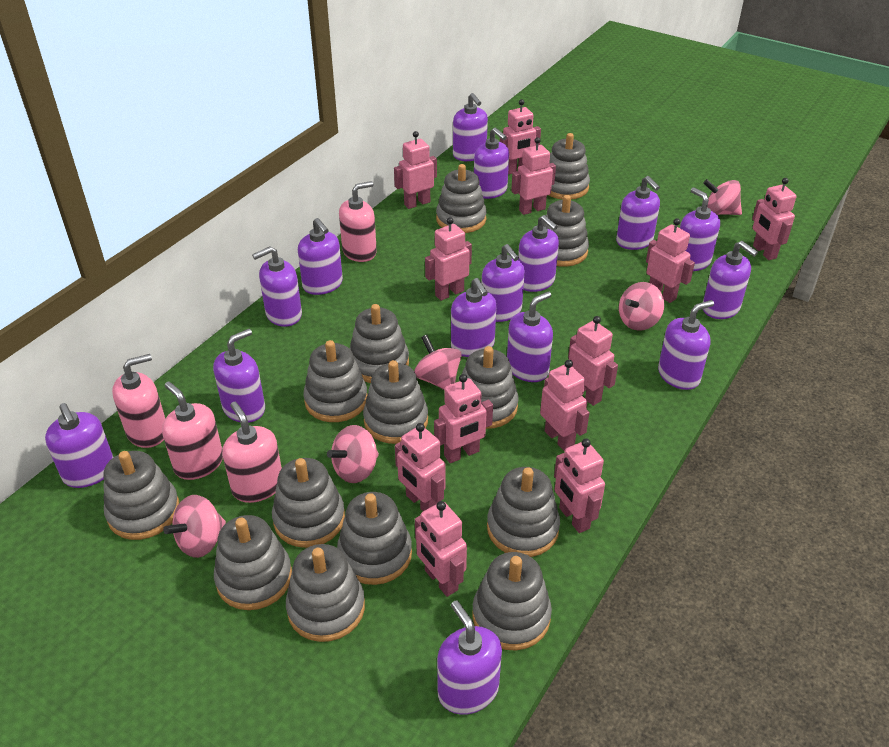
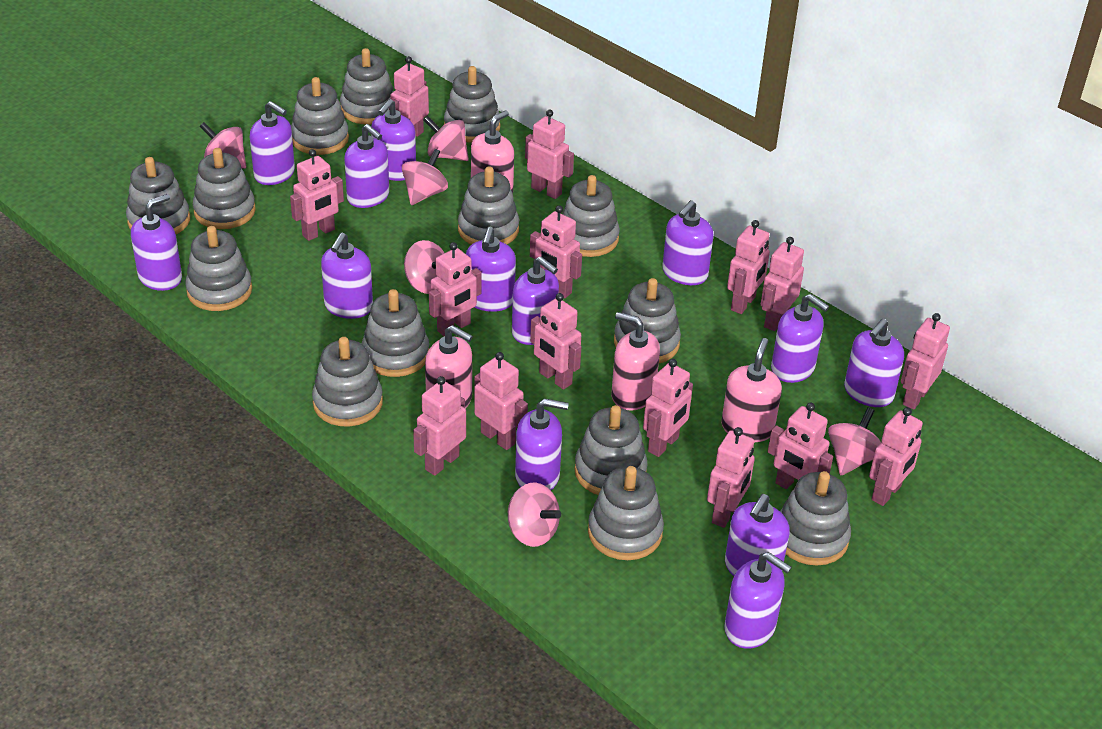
pink robot: 12 -> 15
pink spinning top: 5 -> 6
purple soap dispenser: 15 -> 13

